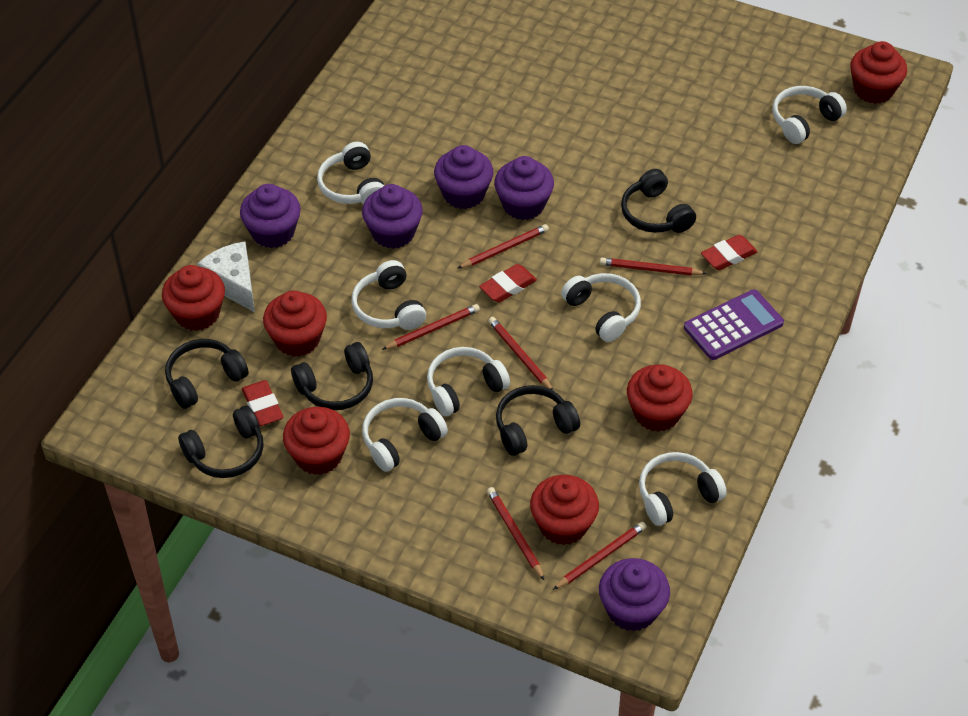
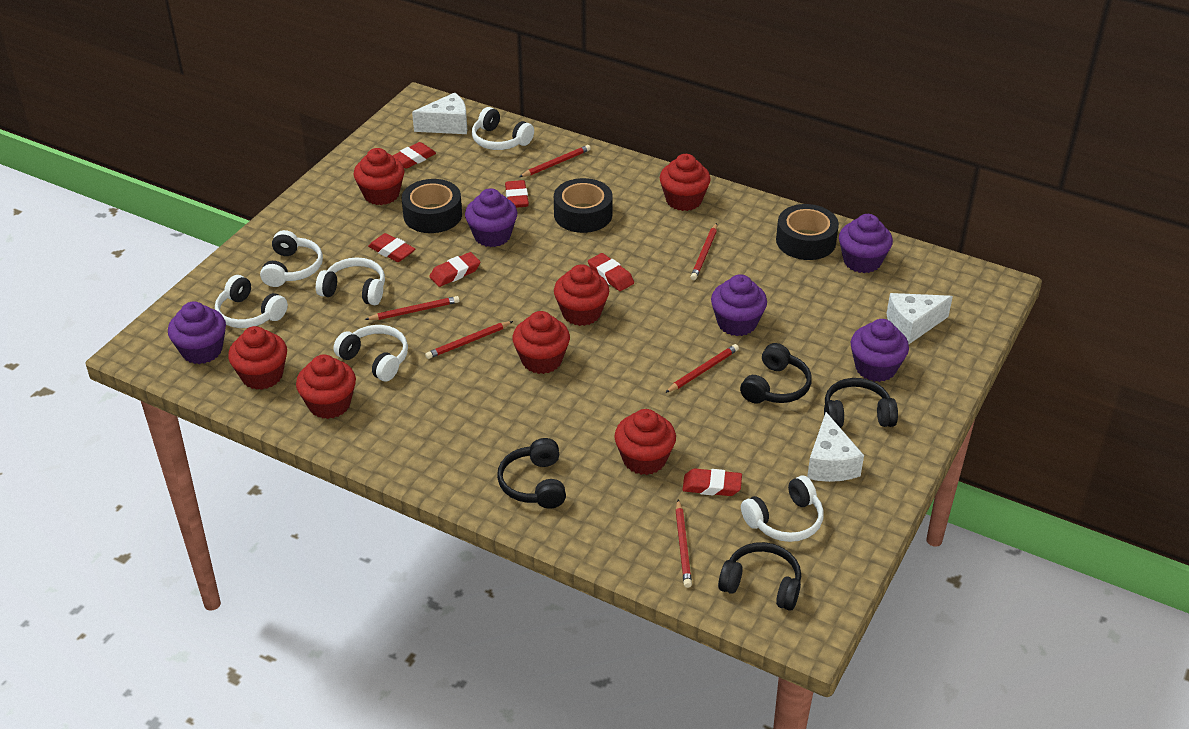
black headphones: 5 -> 4
black tape: 0 -> 3
purple calculator: 1 -> 0
red cupcake: 6 -> 7
red eraser: 3 -> 6
white cheese: 1 -> 3
white headphones: 7 -> 6

